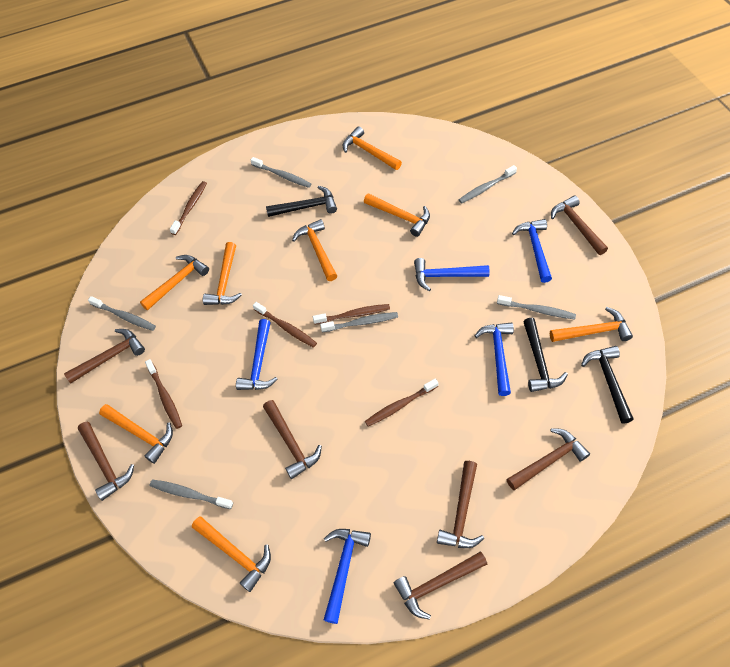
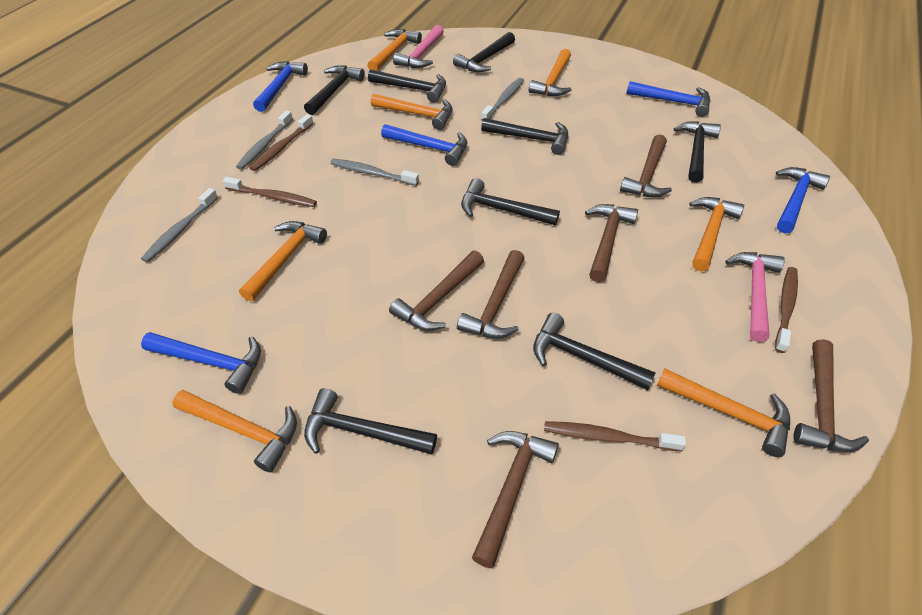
black hammer: 3 -> 8
brown hammer: 7 -> 6
brown toothbrush: 5 -> 4
grey toothbrush: 6 -> 4
orange hammer: 8 -> 7
pink hammer: 0 -> 2

